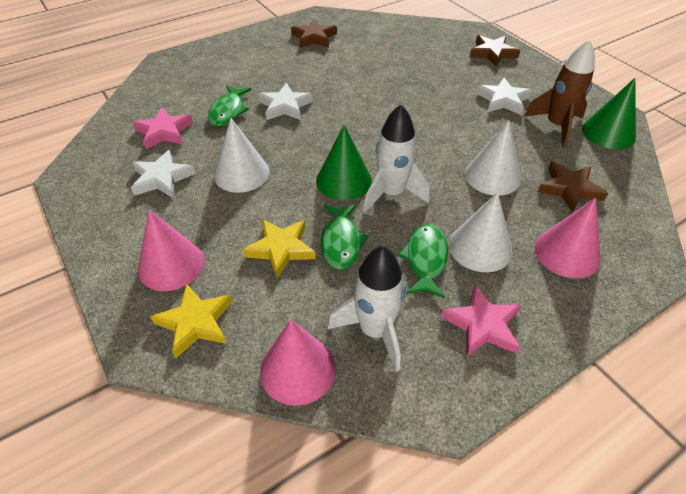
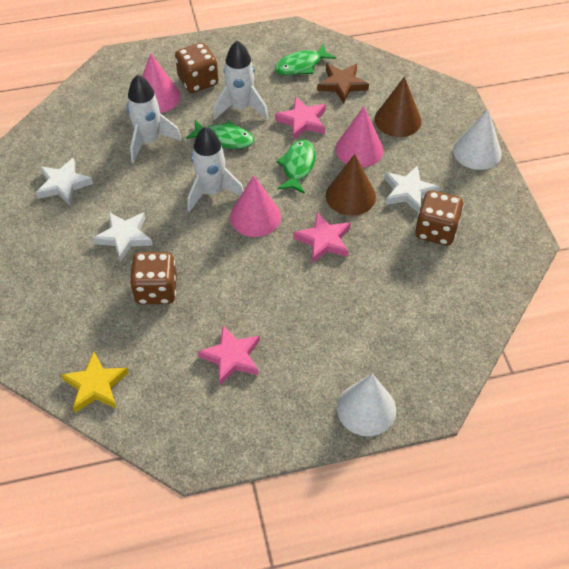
brown cone: 0 -> 2
brown dice: 0 -> 3
brown rocket: 1 -> 0
brown star: 3 -> 1
green cone: 2 -> 0
pink star: 2 -> 3
white cone: 3 -> 2
white rocket: 2 -> 3
yellow star: 2 -> 1

